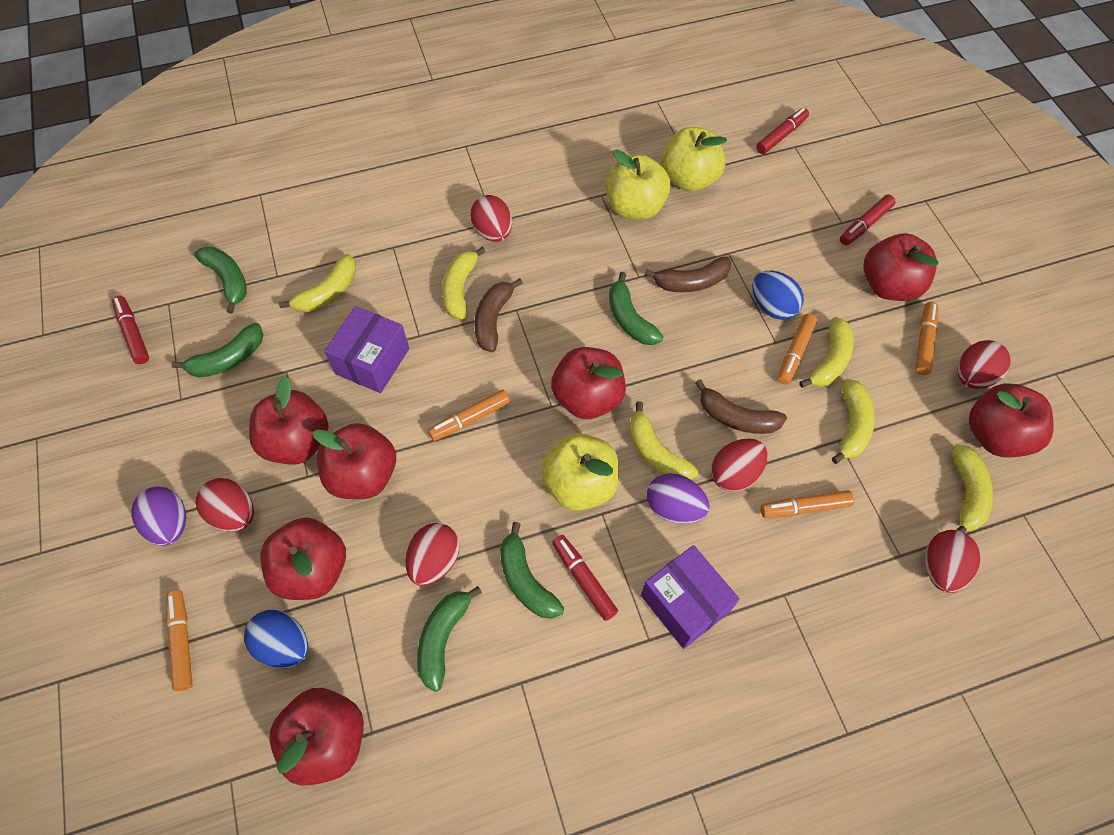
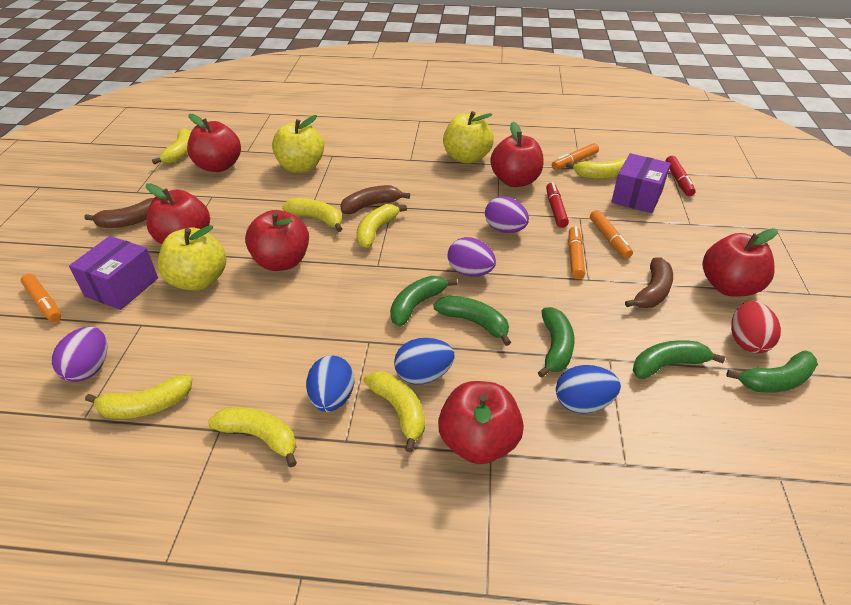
blue egg: 2 -> 3
orange marker: 5 -> 4
purple egg: 2 -> 3
red apple: 7 -> 6
red egg: 6 -> 1
red marker: 4 -> 2
yellow banana: 6 -> 7

